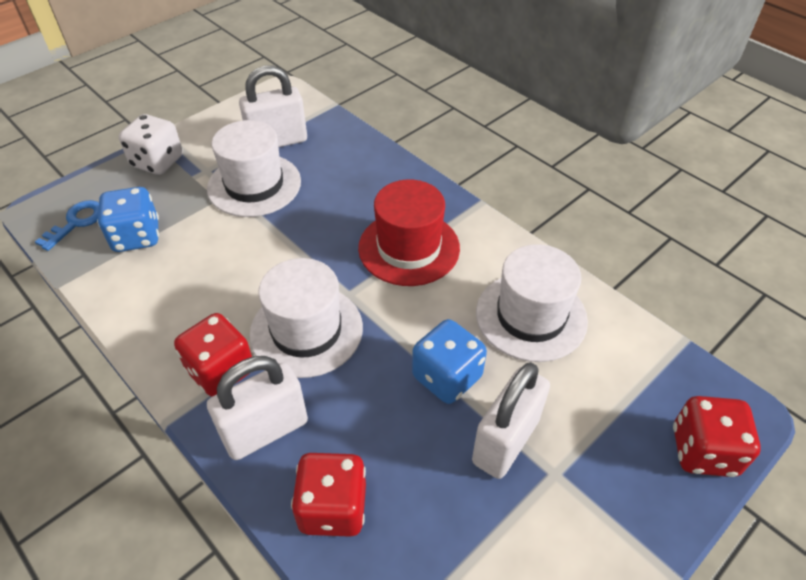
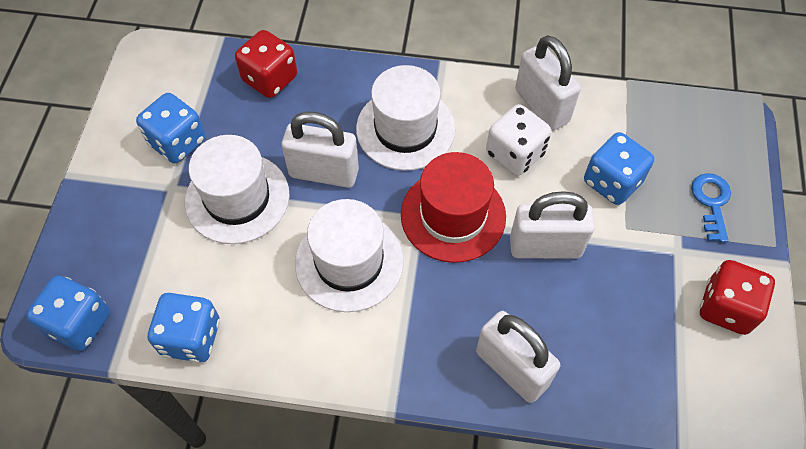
blue dice: 2 -> 4
red dice: 3 -> 2
white padlock: 3 -> 4

